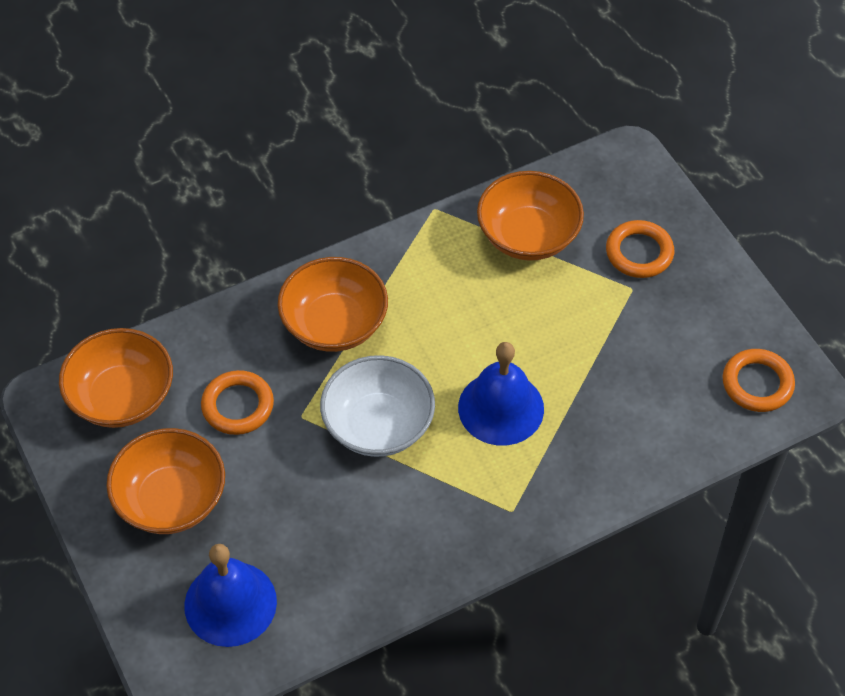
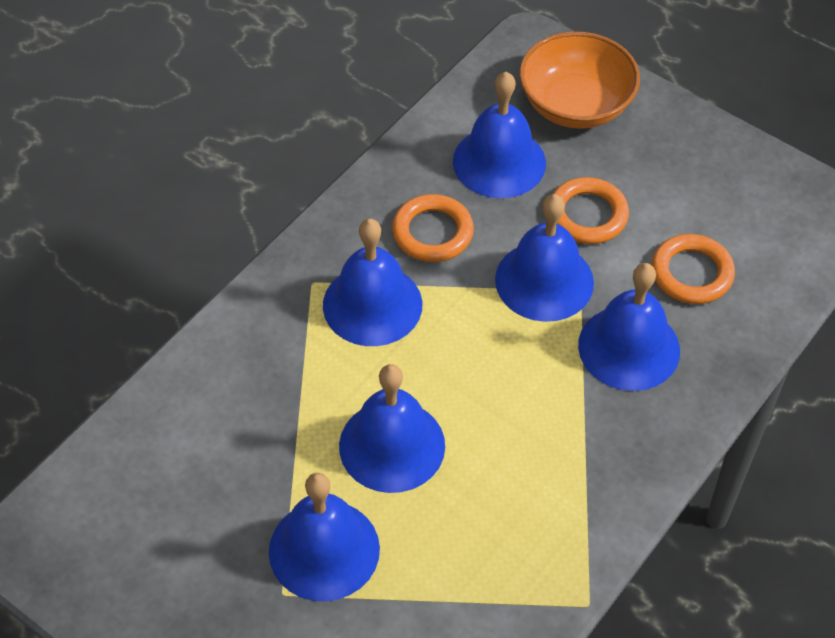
blue bell: 2 -> 6
orange bowl: 4 -> 1
white bowl: 1 -> 0

